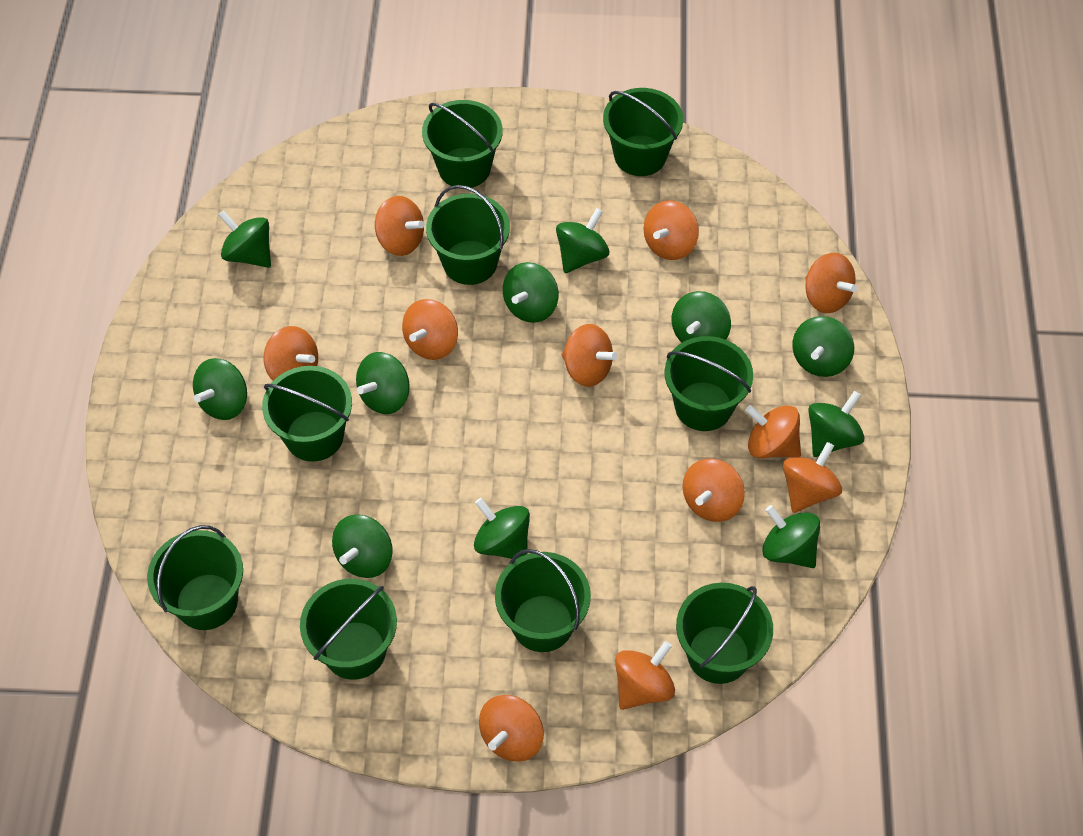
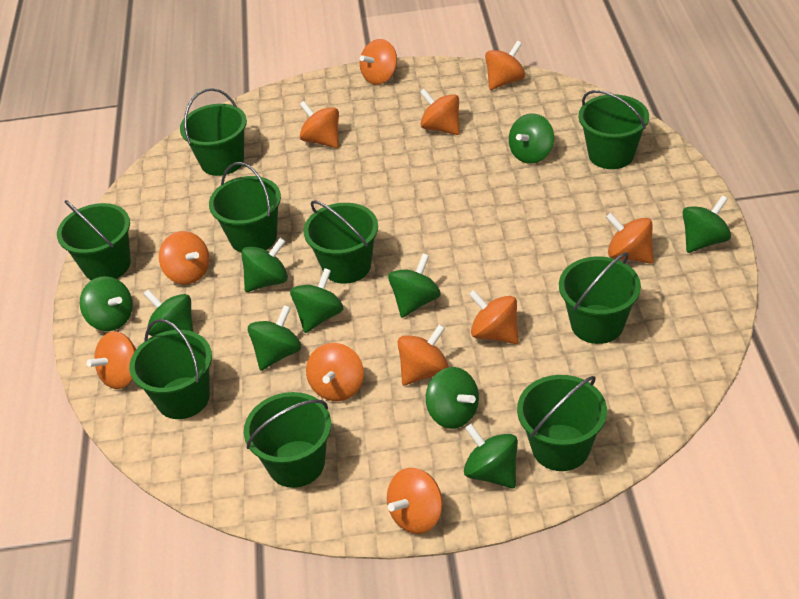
green spinning top: 11 -> 10

